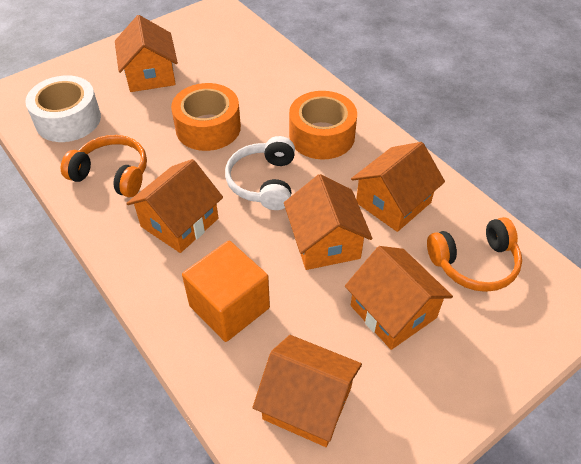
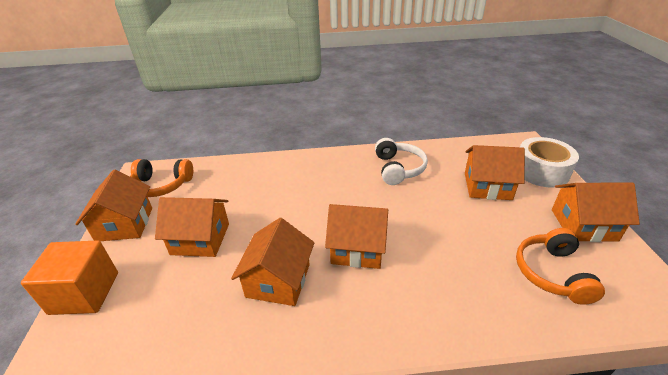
orange tape: 2 -> 0

